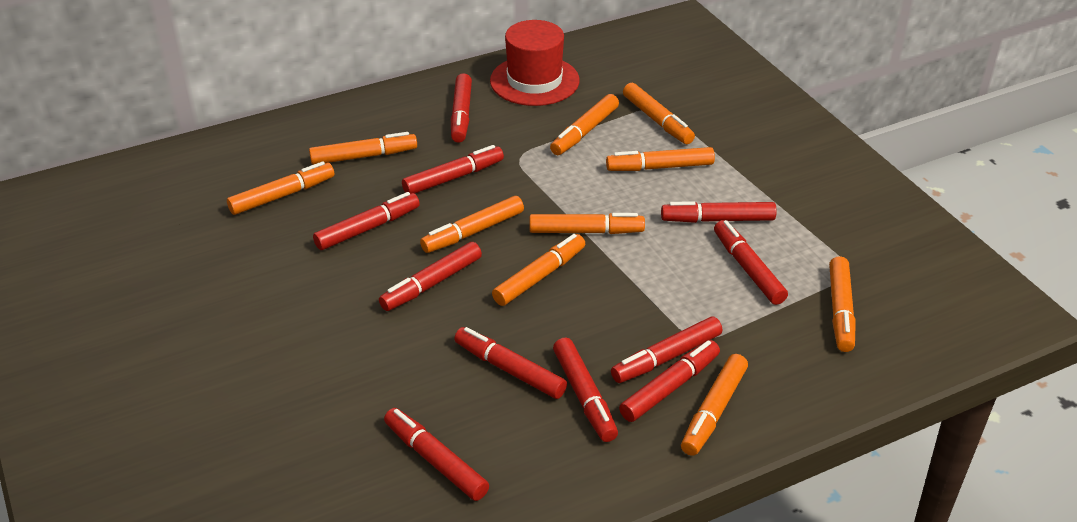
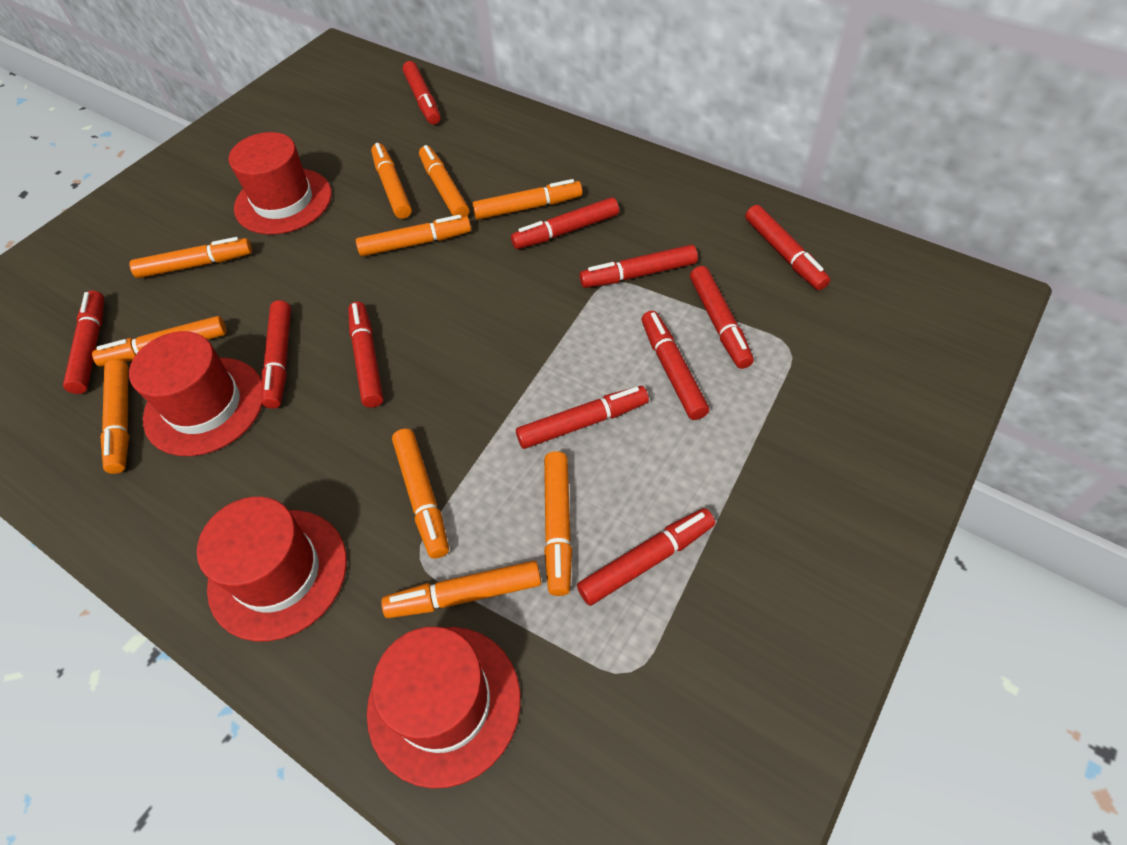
red hat: 1 -> 4

